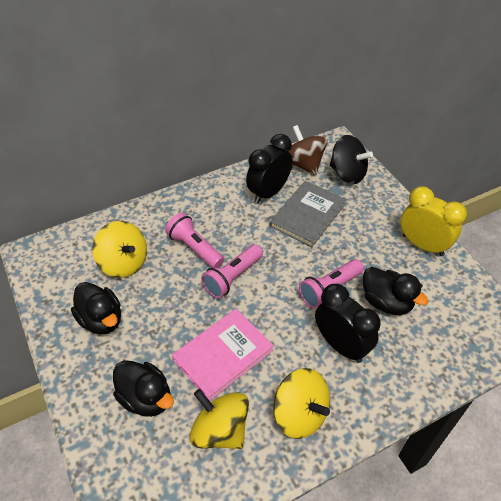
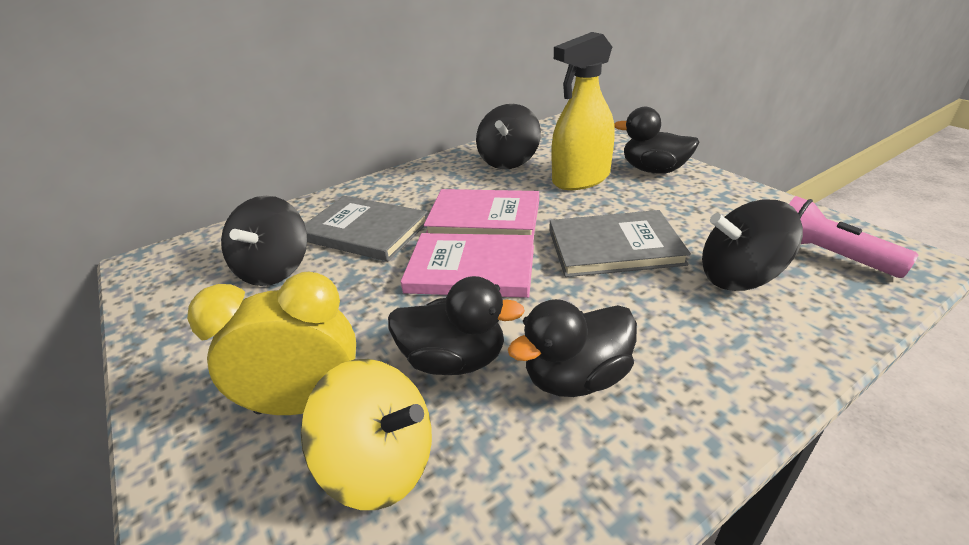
black clock: 2 -> 0
black spinning top: 1 -> 3
brown spinning top: 1 -> 0
grey book: 1 -> 2
pink book: 1 -> 2
pink flashlight: 3 -> 1
yellow spinning top: 3 -> 1
yellow spray bottle: 0 -> 1

